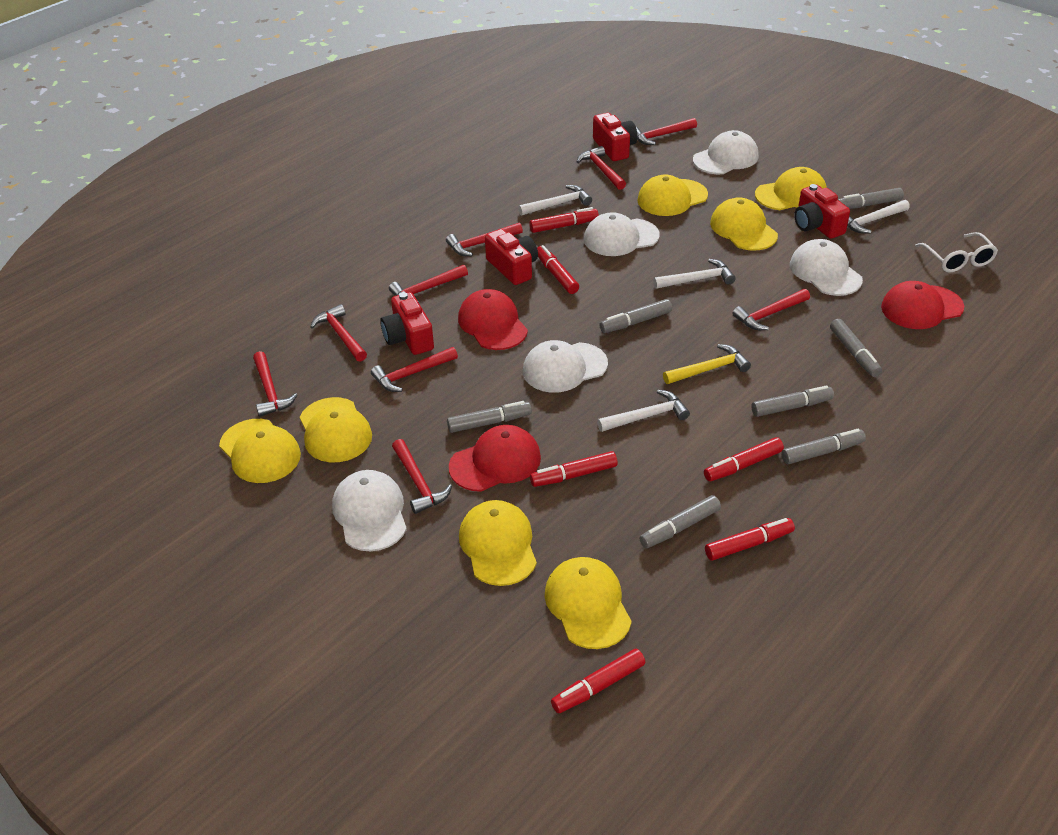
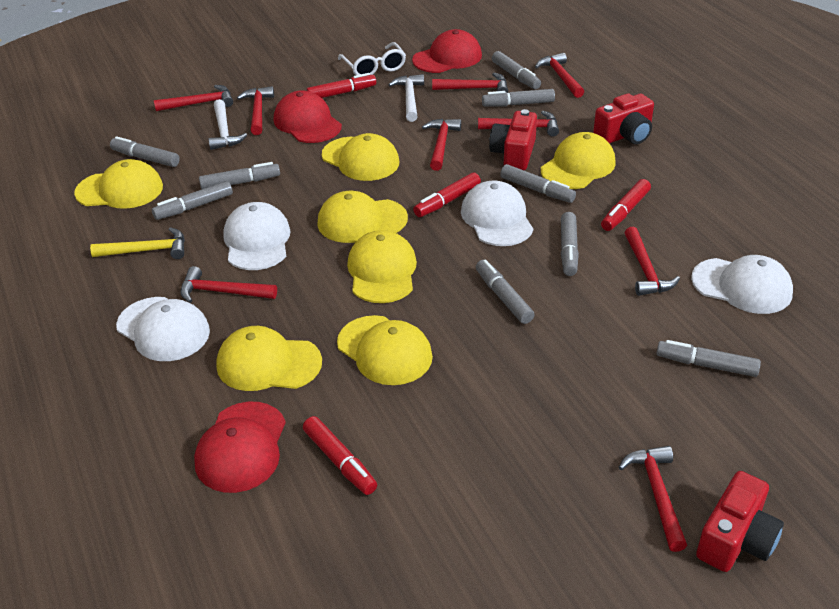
grey marker: 7 -> 9
red camera: 4 -> 3
red marker: 6 -> 4
white cap: 5 -> 4
white hammer: 4 -> 2

